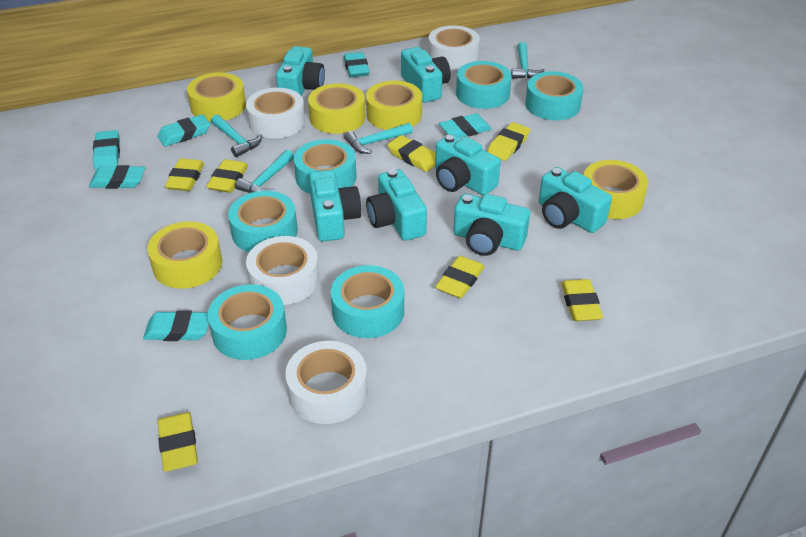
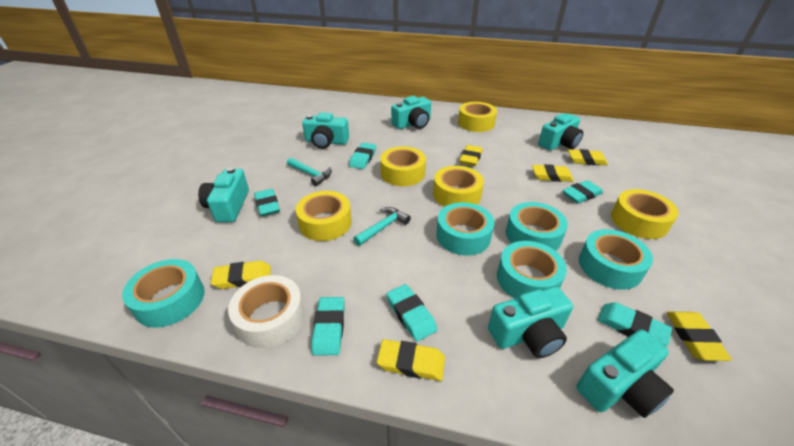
turquoise camera: 7 -> 6
turquoise hammer: 4 -> 2
turquoise tape: 6 -> 5
white tape: 4 -> 1
yellow eraser: 7 -> 6

